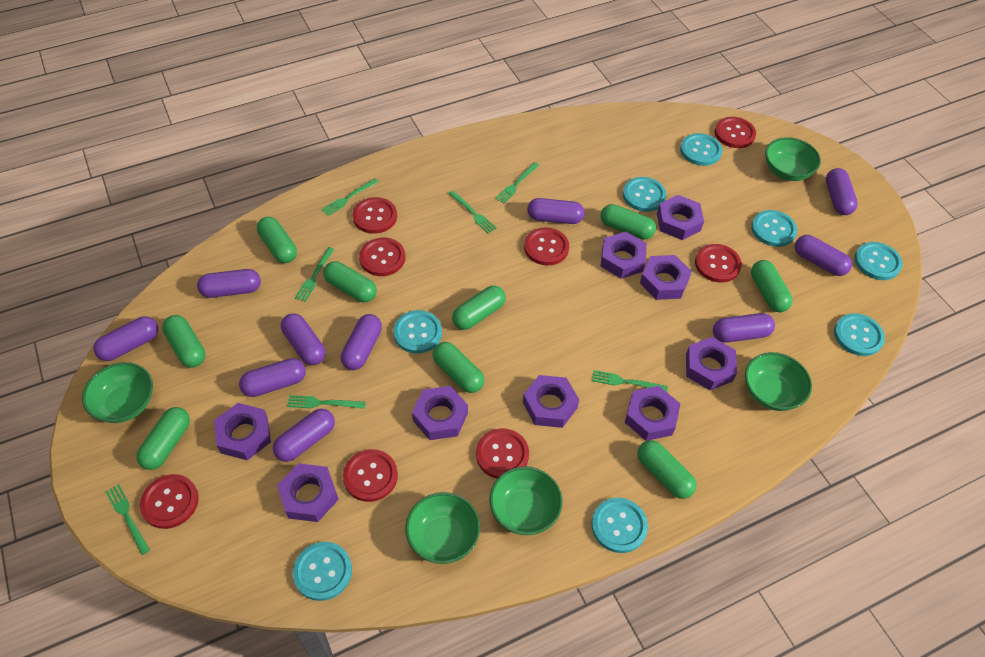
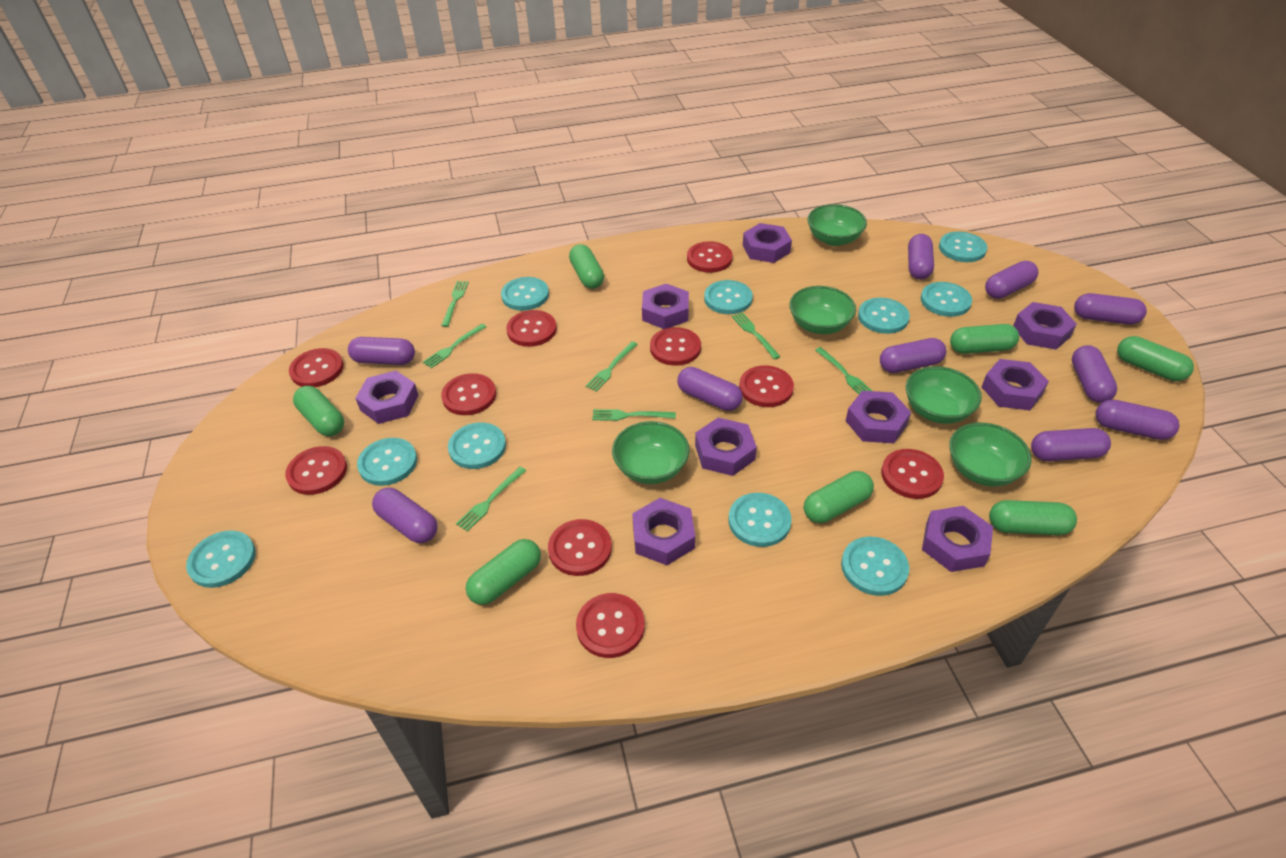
green capsule: 9 -> 7
red button: 8 -> 10
turquoise button: 8 -> 10

